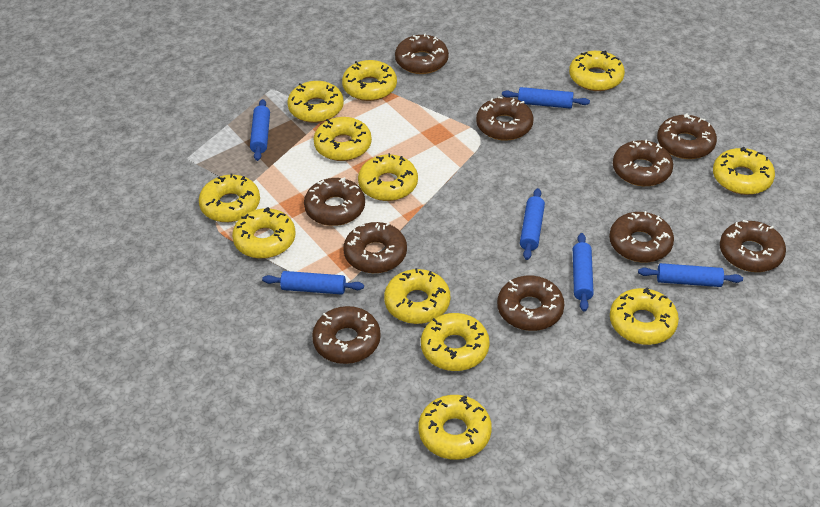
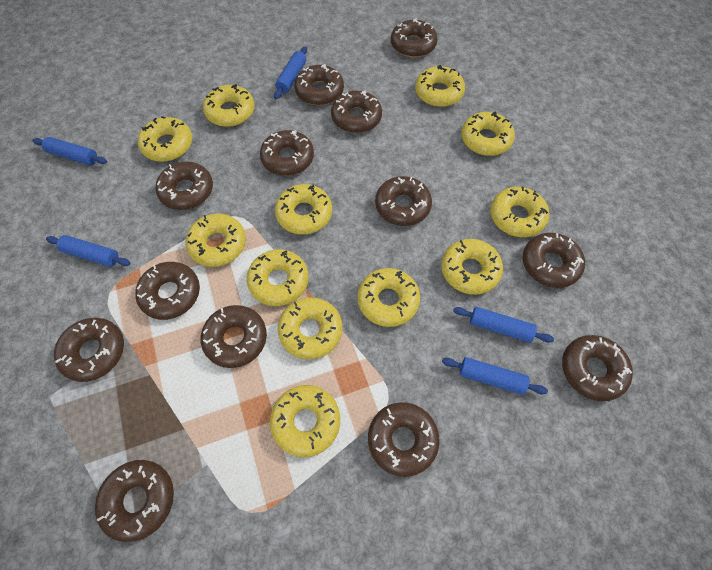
blue rolling pin: 6 -> 5
brown donut: 10 -> 13

